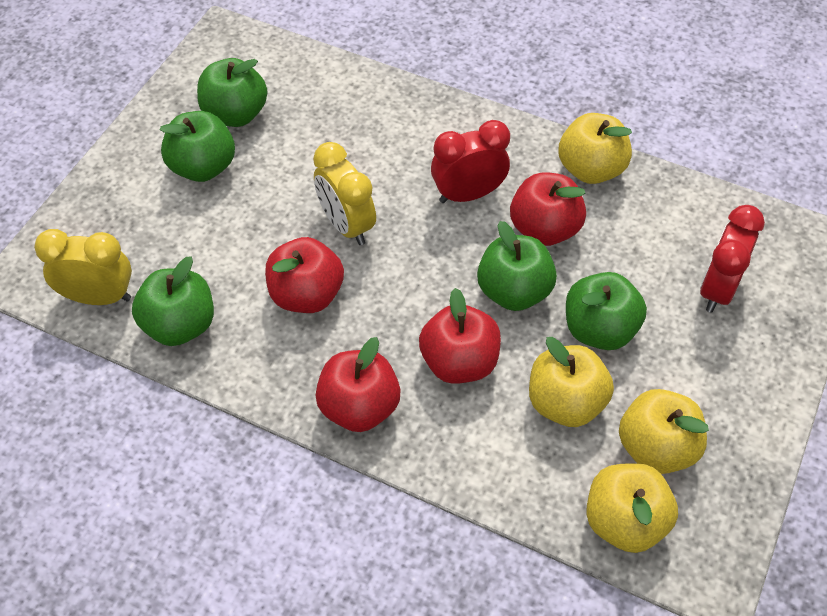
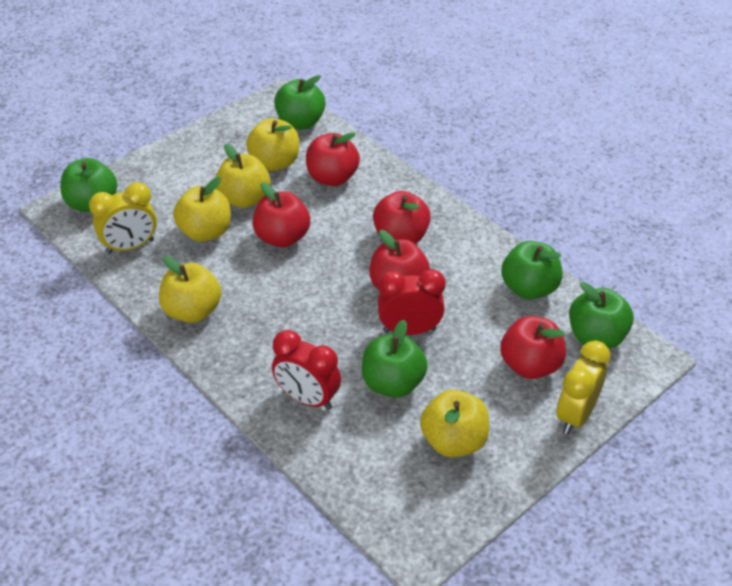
red apple: 4 -> 5
yellow apple: 4 -> 5

